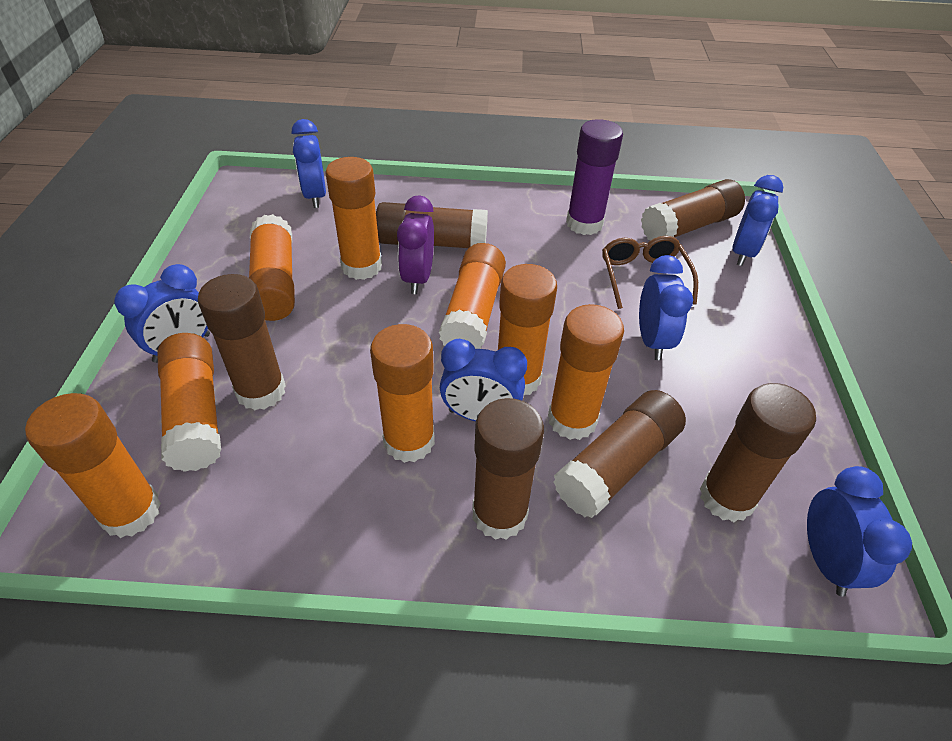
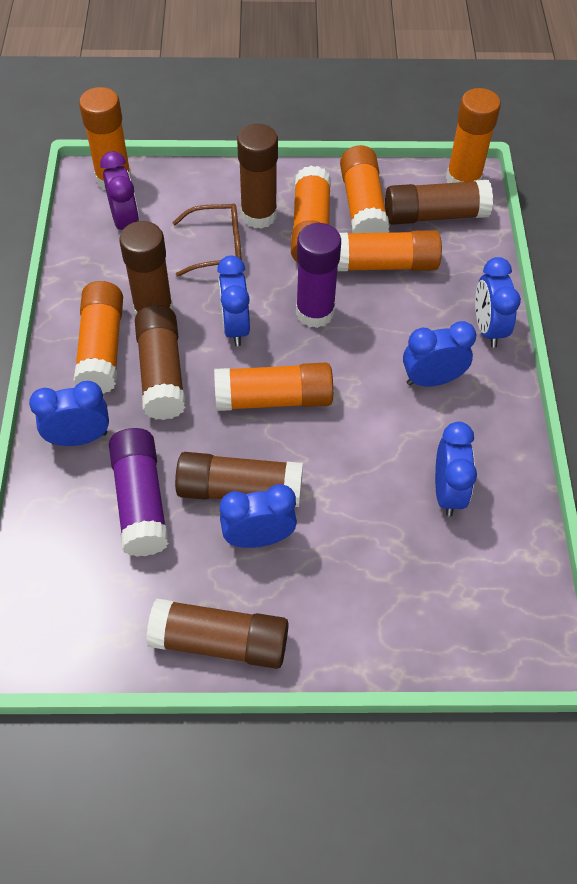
orange glue stick: 8 -> 7
purple glue stick: 1 -> 2

